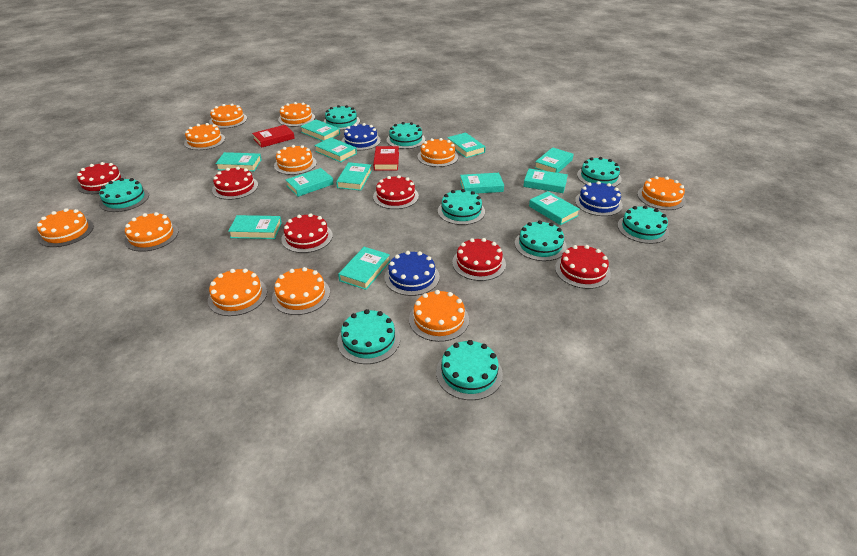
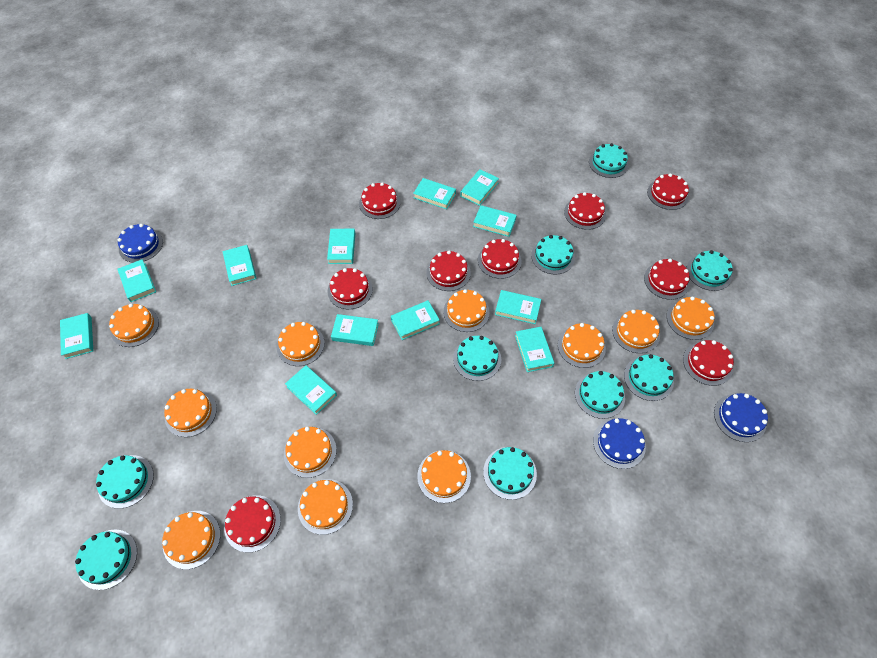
red book: 2 -> 0
red cake: 6 -> 9

